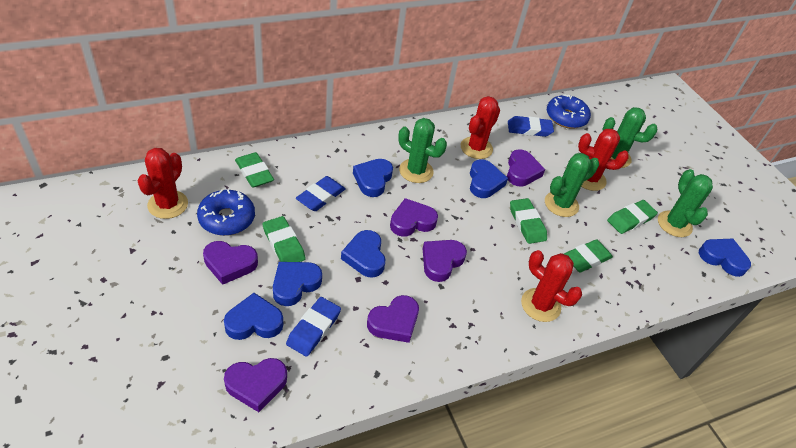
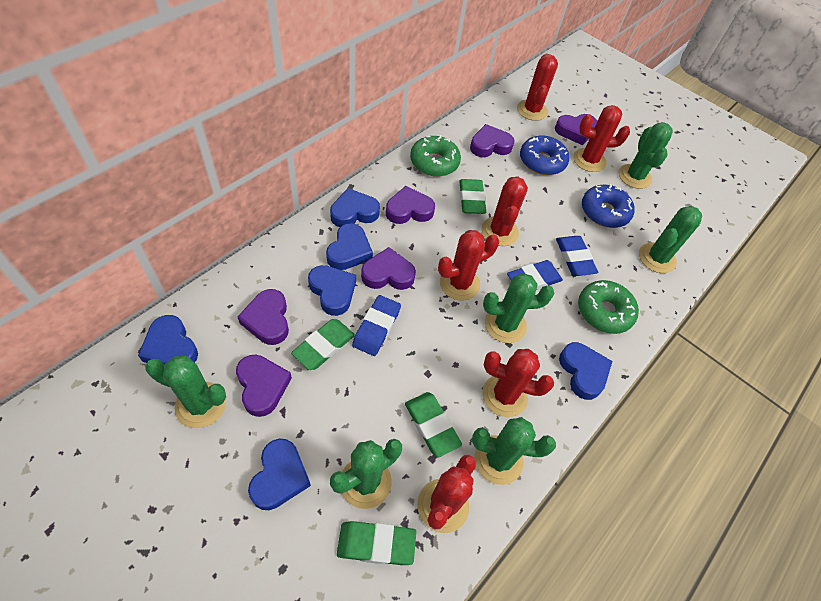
green cactus: 4 -> 6
green donut: 0 -> 2
green eraser: 5 -> 4
red cactus: 4 -> 6

